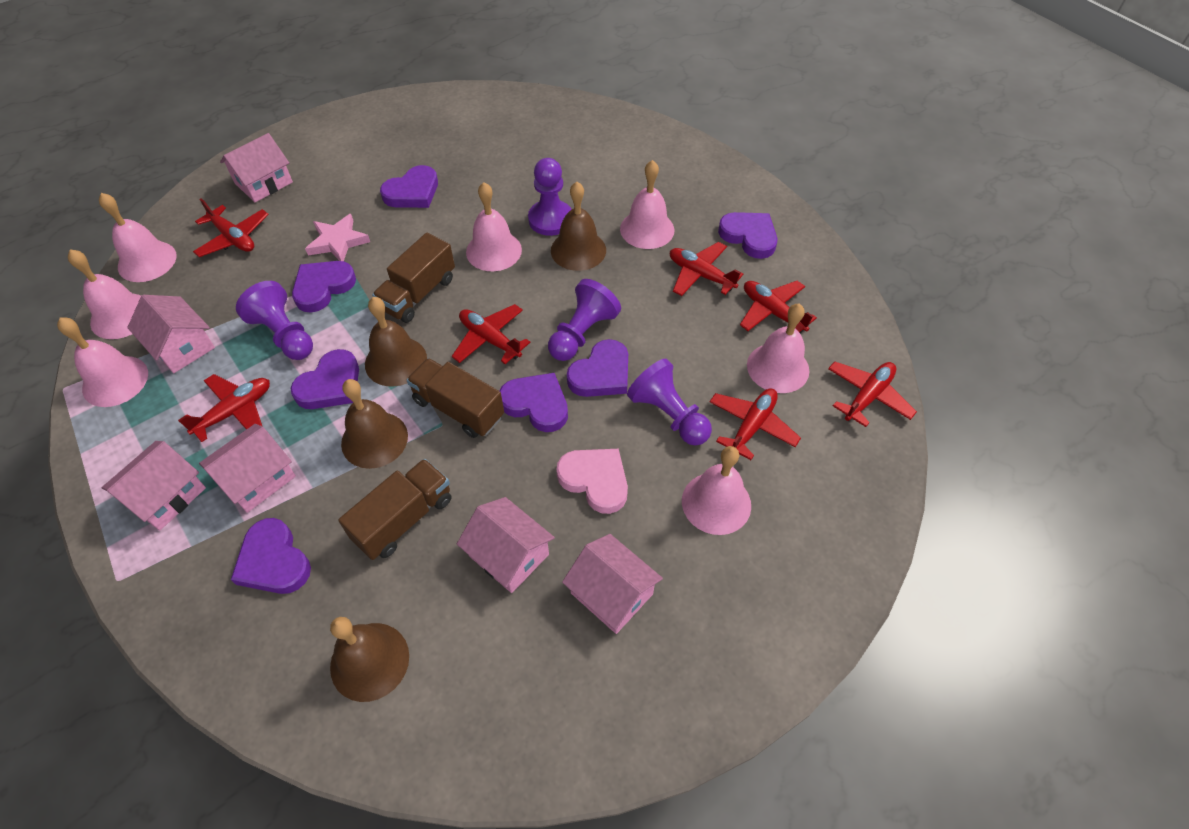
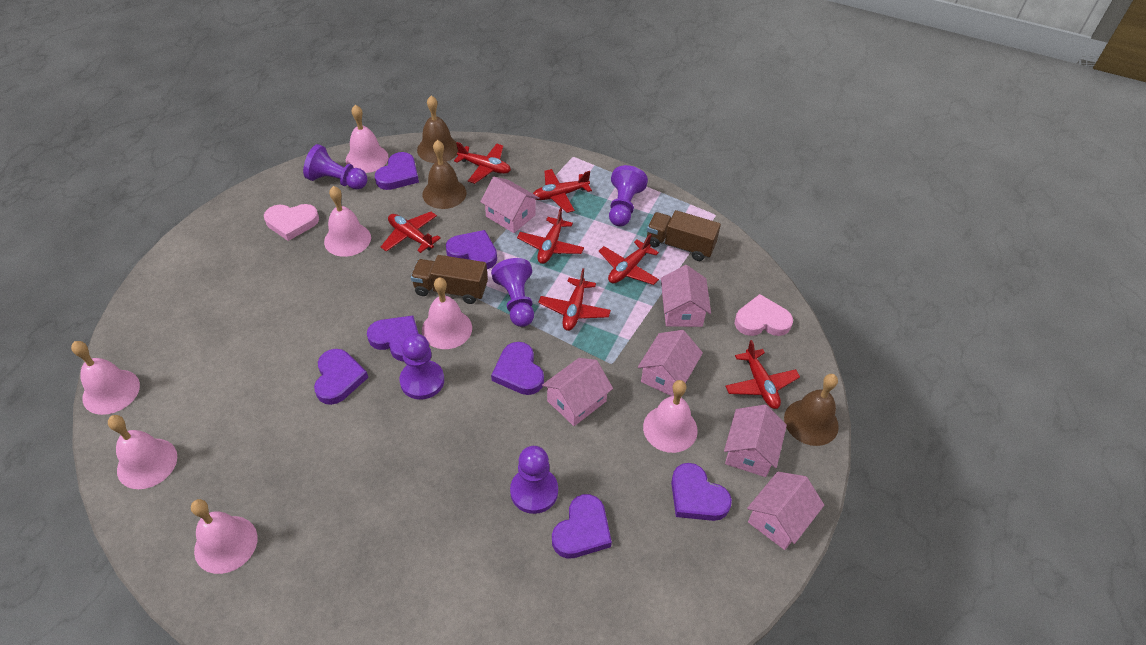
brown bell: 4 -> 3
brown truck: 3 -> 2
pink heart: 1 -> 2
pink star: 1 -> 0
purple pawn: 4 -> 5

